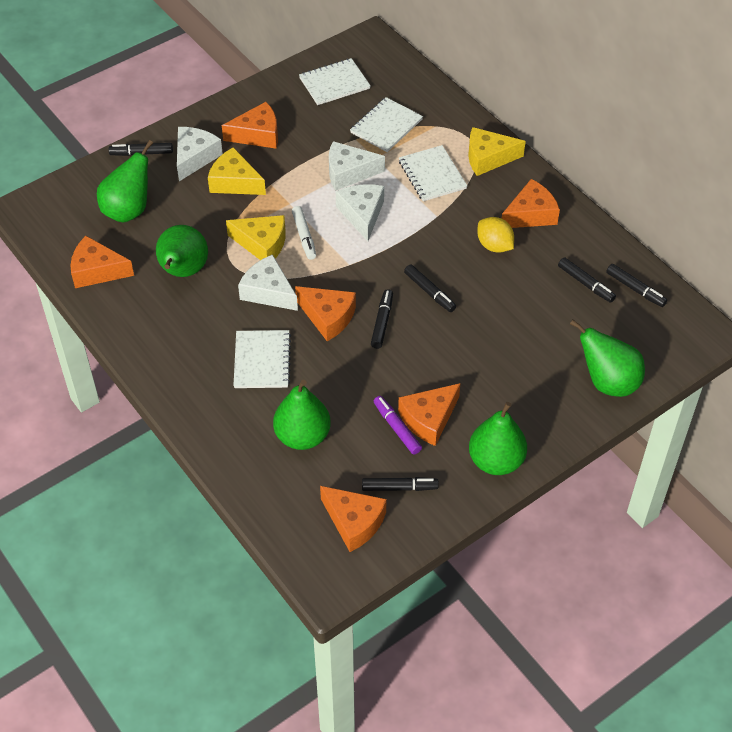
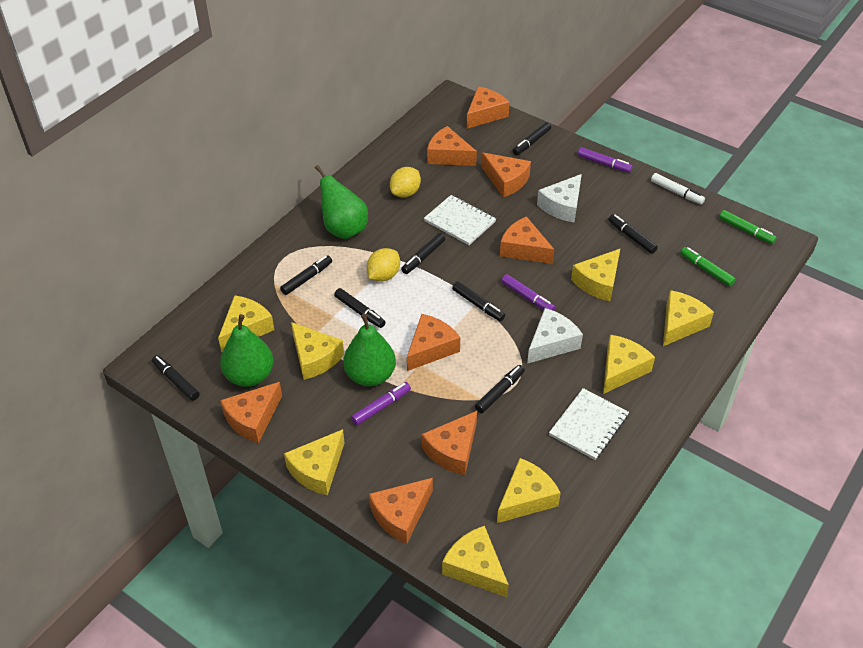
black marker: 6 -> 8
green marker: 0 -> 2
green pear: 5 -> 3
orange cheese: 6 -> 8
purple marker: 1 -> 3
white cheese: 4 -> 2
white notebook: 4 -> 2
yellow cheese: 3 -> 8
yellow lemon: 1 -> 2

